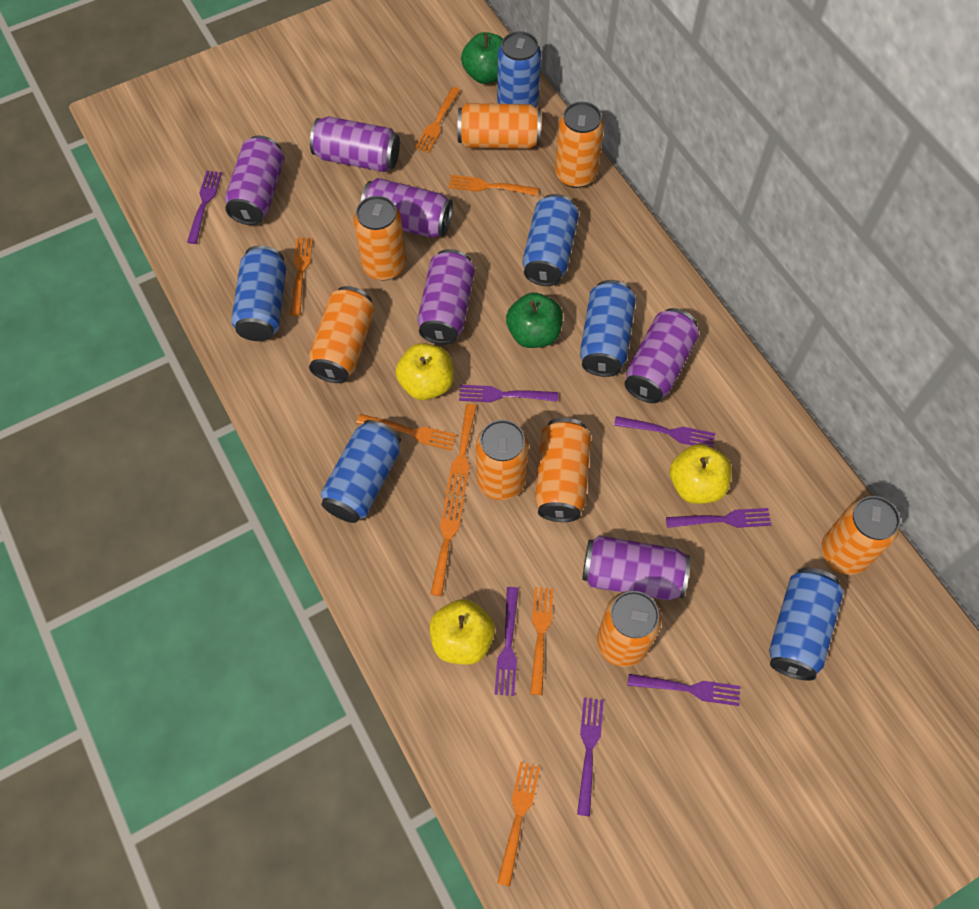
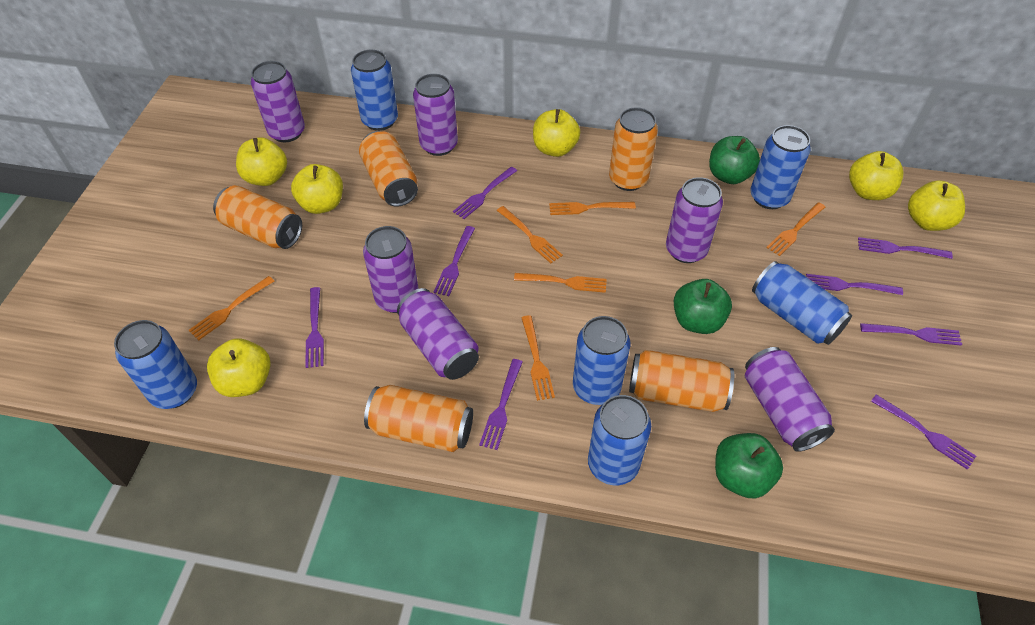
green apple: 2 -> 3
orange can: 8 -> 5
orange fork: 8 -> 6
purple fork: 7 -> 8
yellow apple: 3 -> 6

